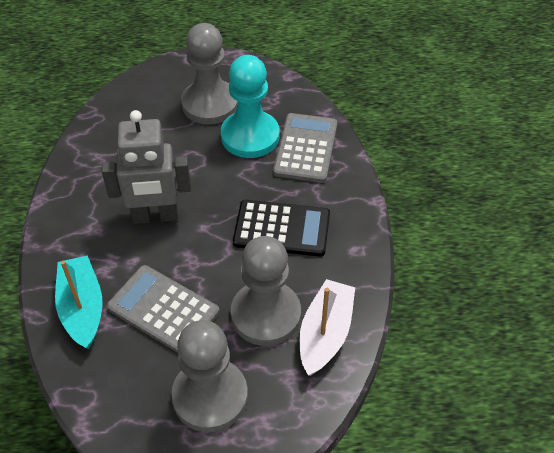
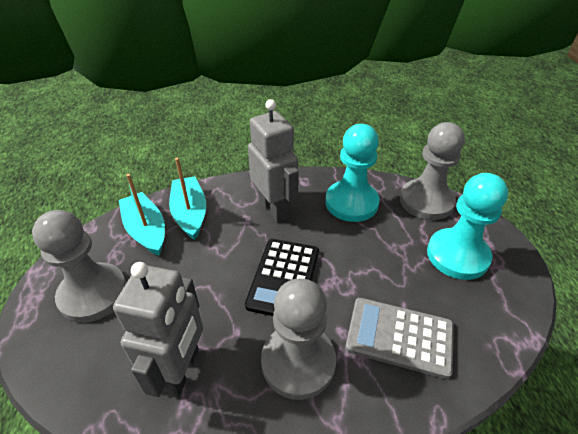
grey calculator: 2 -> 1
grey robot: 1 -> 2
turquoise boat: 1 -> 2
turquoise pawn: 1 -> 2
white boat: 1 -> 0

